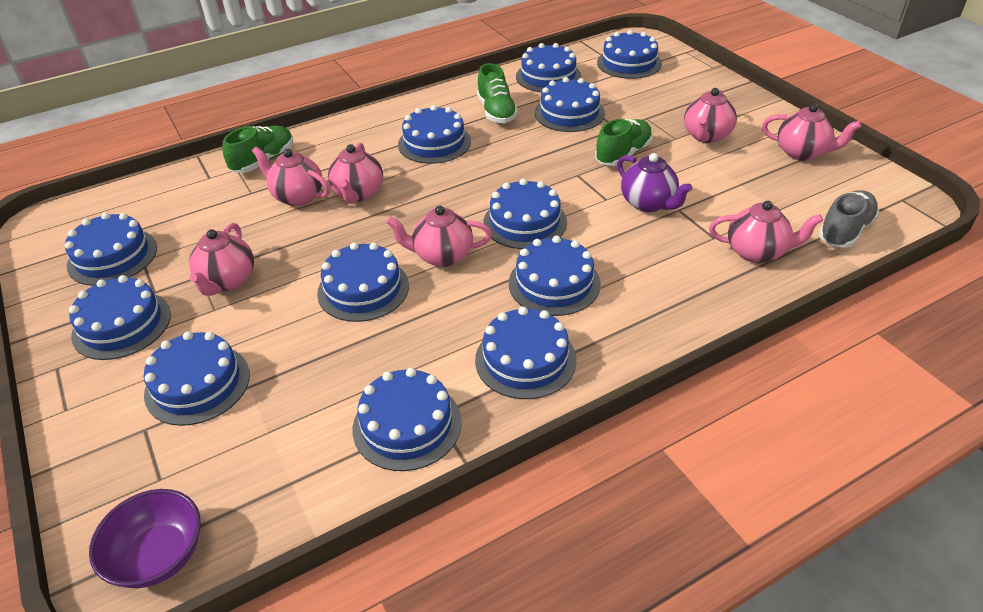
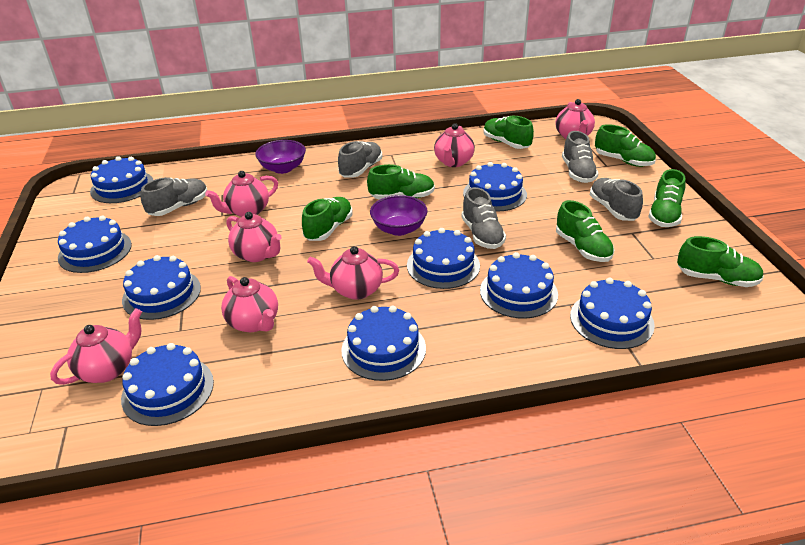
blue cake: 12 -> 9
green shoe: 3 -> 7
grey shoe: 1 -> 5
purple bowl: 1 -> 2
purple teapot: 1 -> 0

